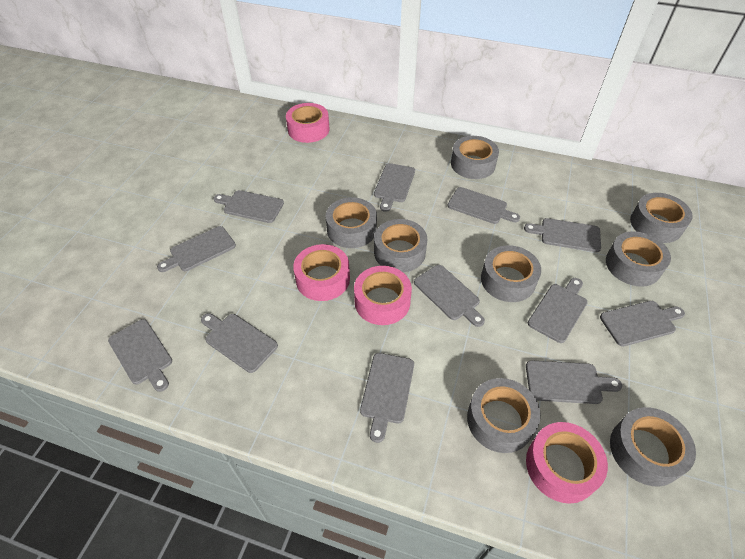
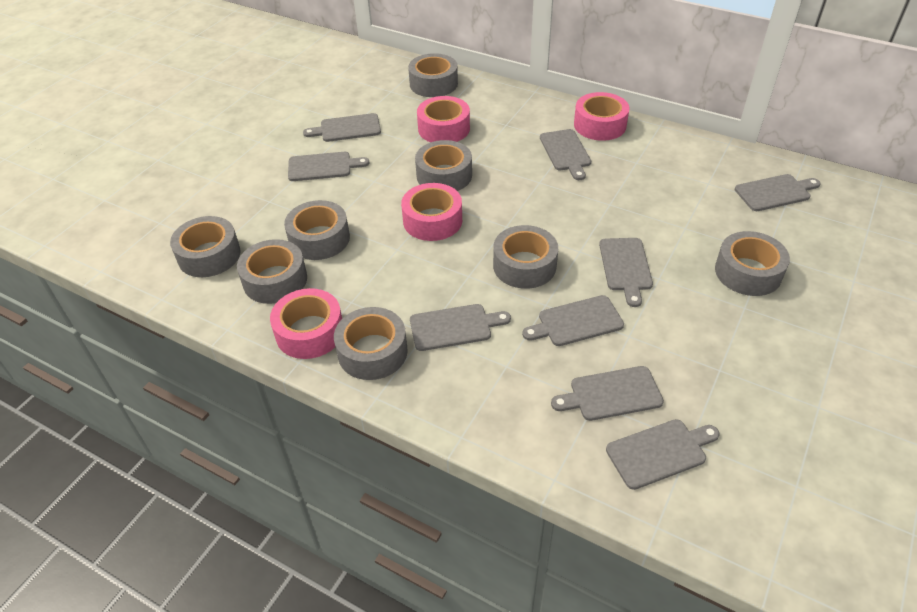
grey cutting board: 12 -> 9

